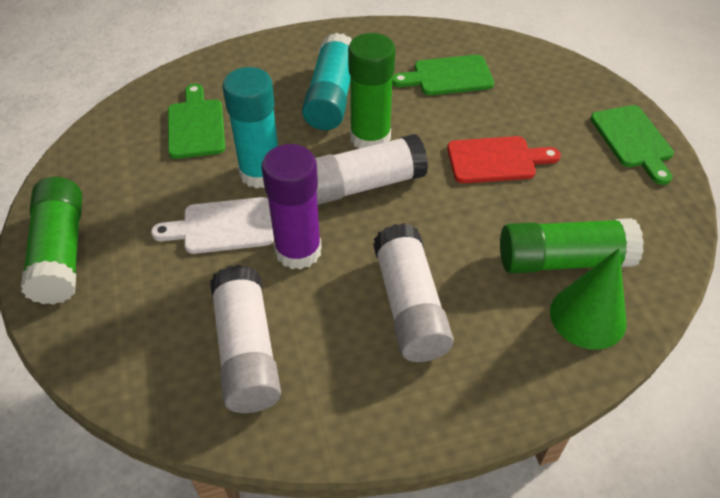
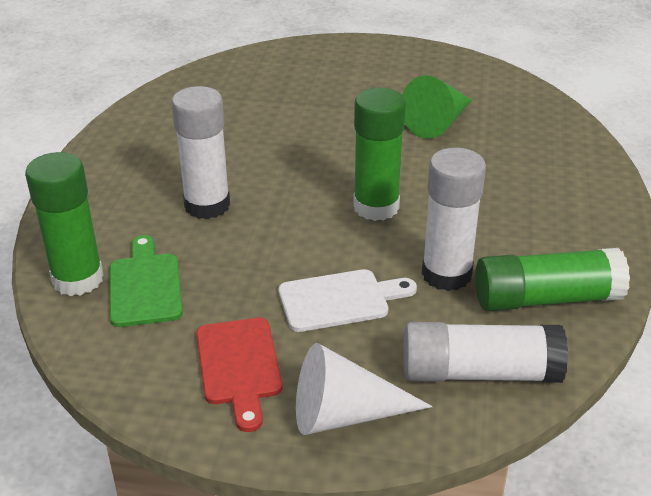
green cutting board: 3 -> 1
purple glue stick: 1 -> 0
turquoise glue stick: 2 -> 0
white cone: 0 -> 1

